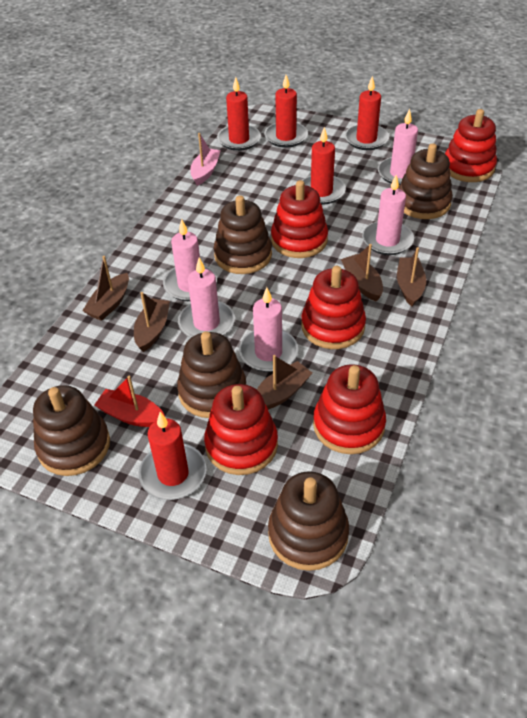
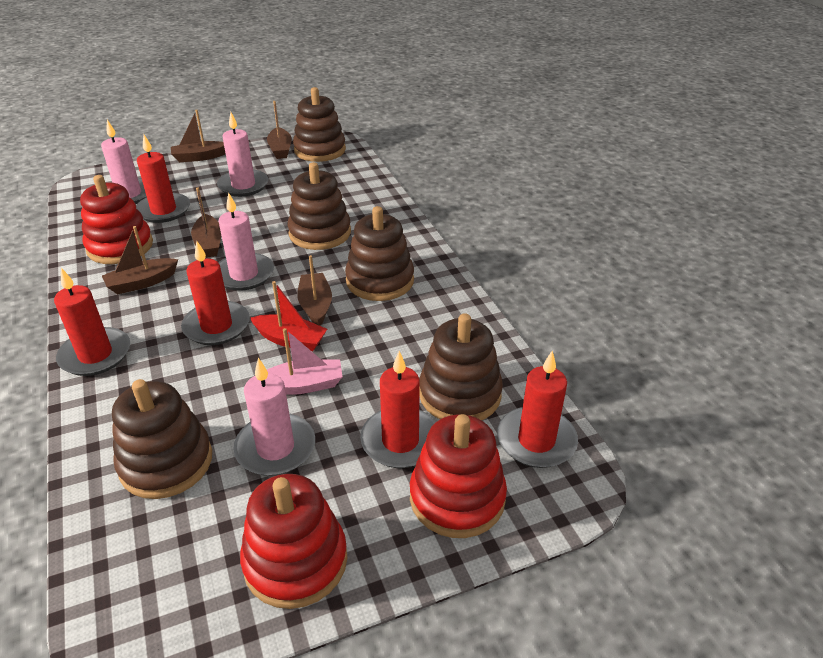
pink candle: 5 -> 4
red stacking toy: 5 -> 3

